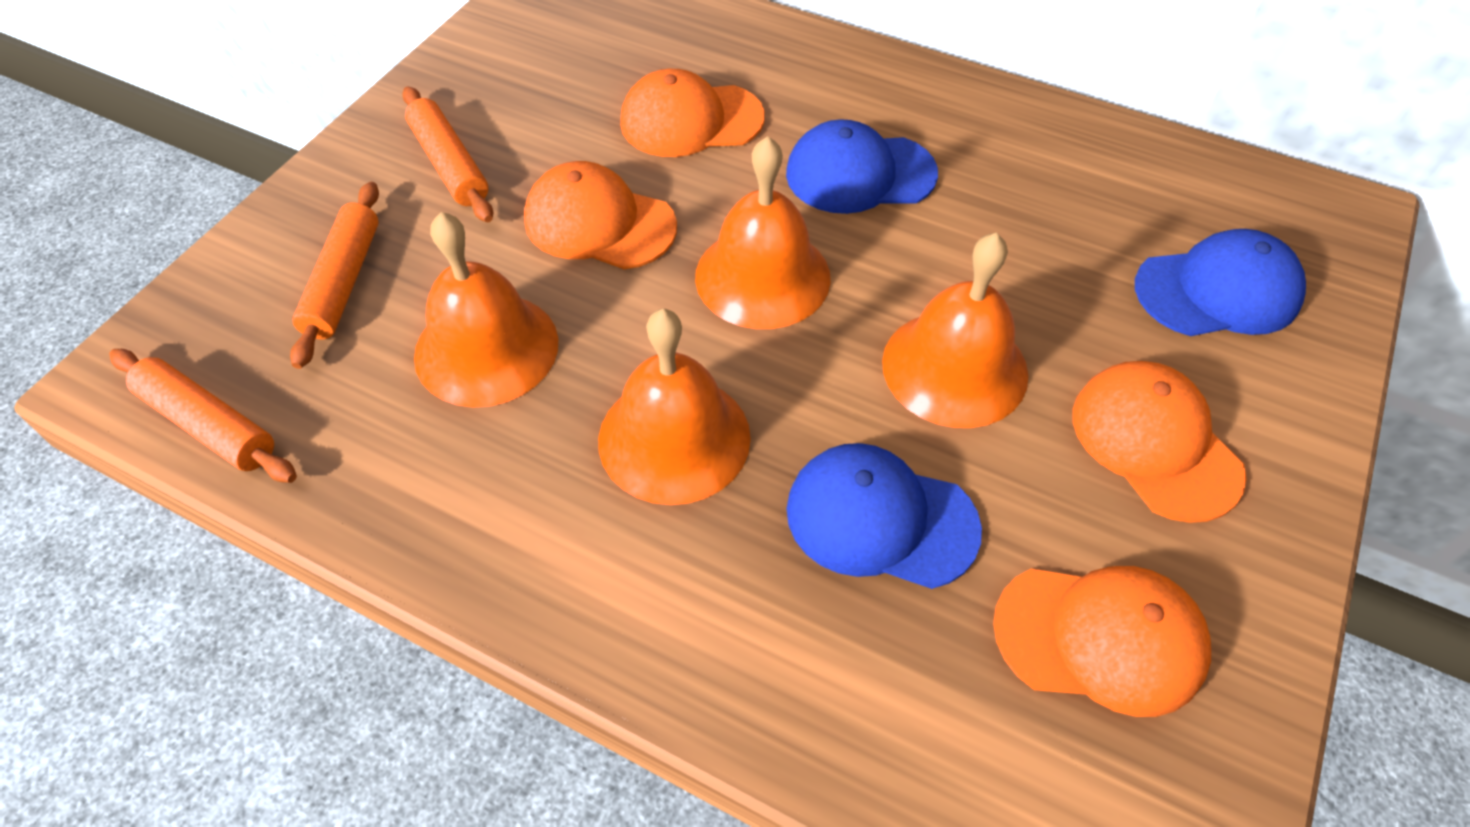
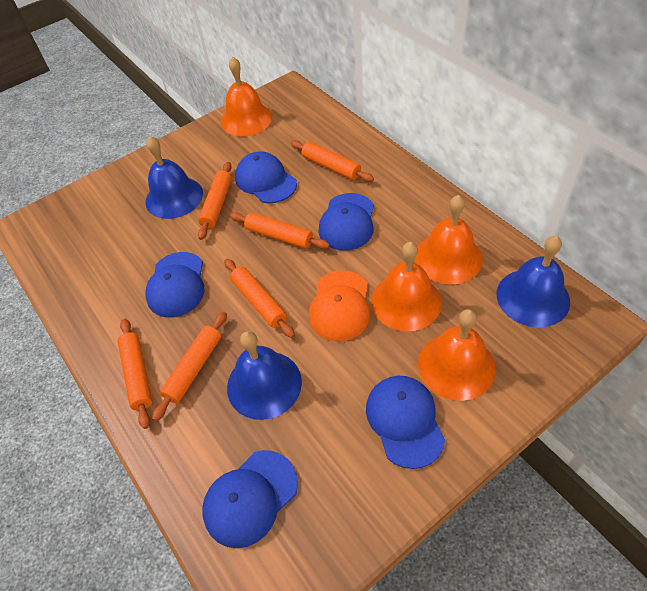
blue bell: 0 -> 3
blue cap: 3 -> 5
orange cap: 4 -> 1
orange rolling pin: 3 -> 6

